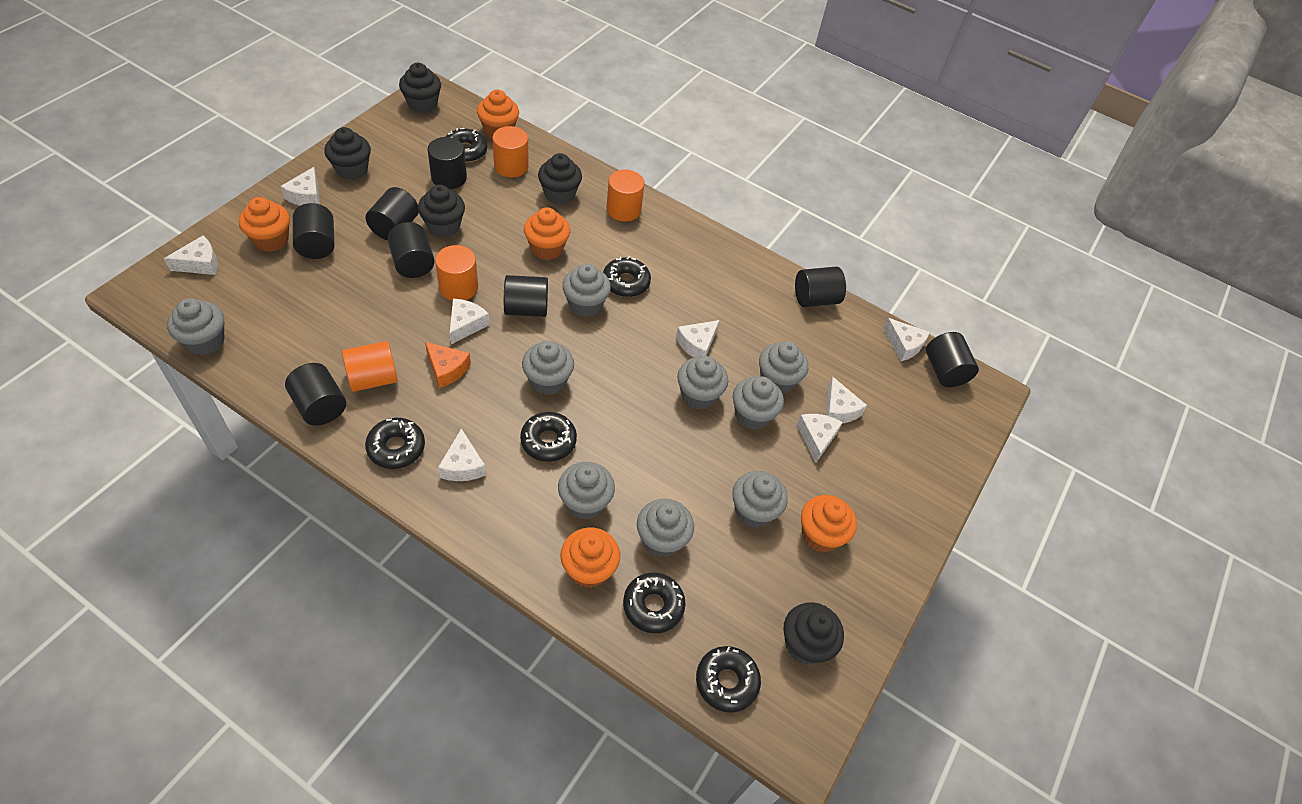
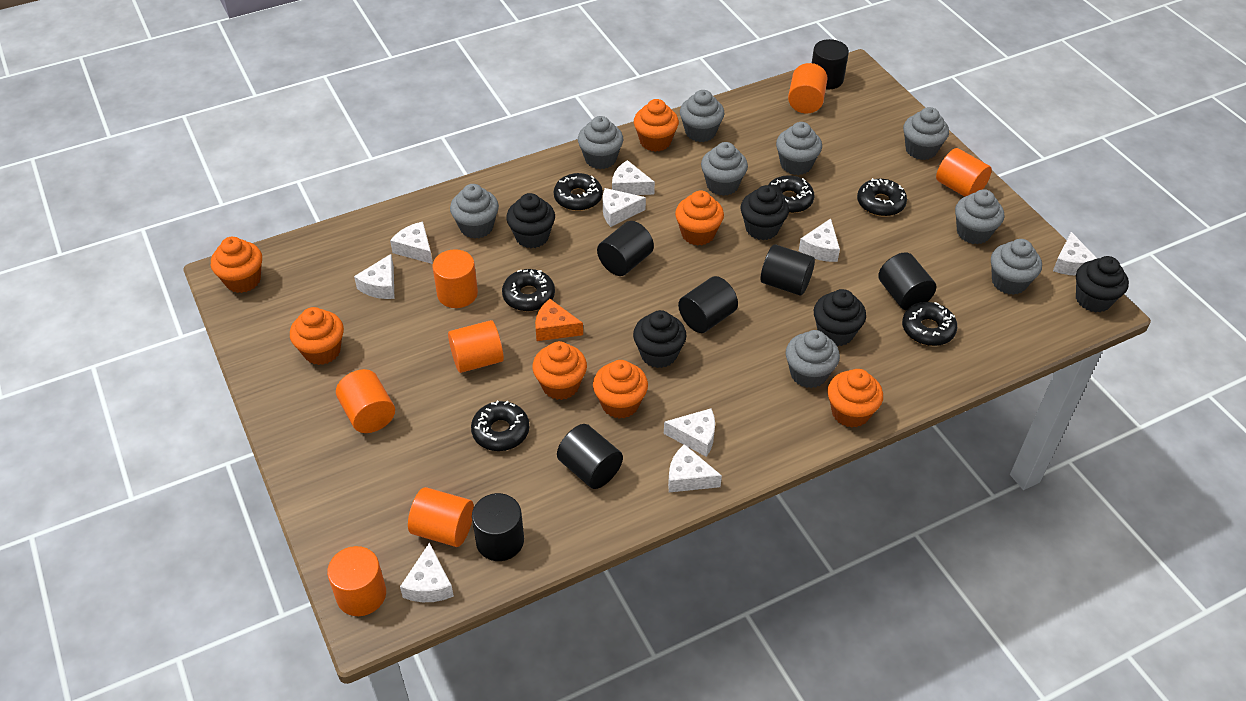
black cylinder: 8 -> 7
orange cupcake: 5 -> 7
orange cylinder: 4 -> 7
white cheese: 8 -> 9

